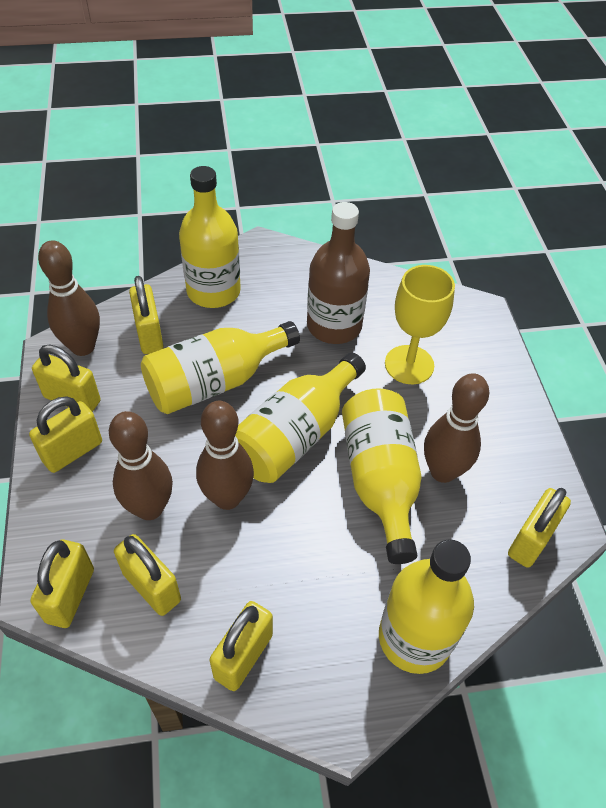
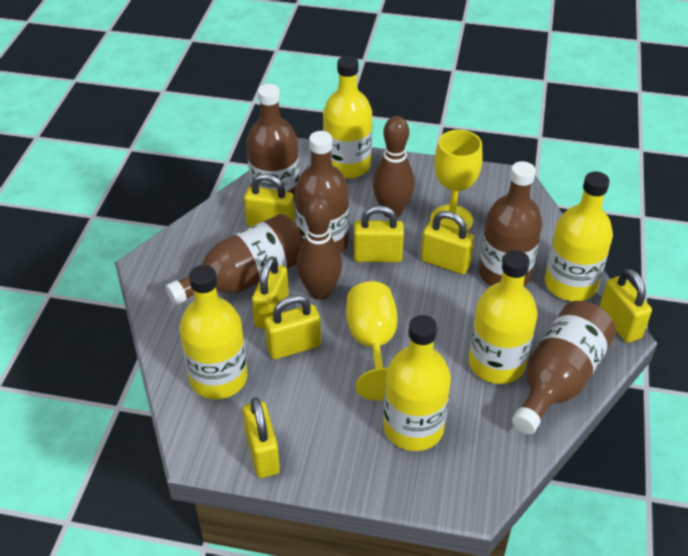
brown bottle: 1 -> 5
brown bowling pin: 4 -> 2
yellow goblet: 1 -> 2

